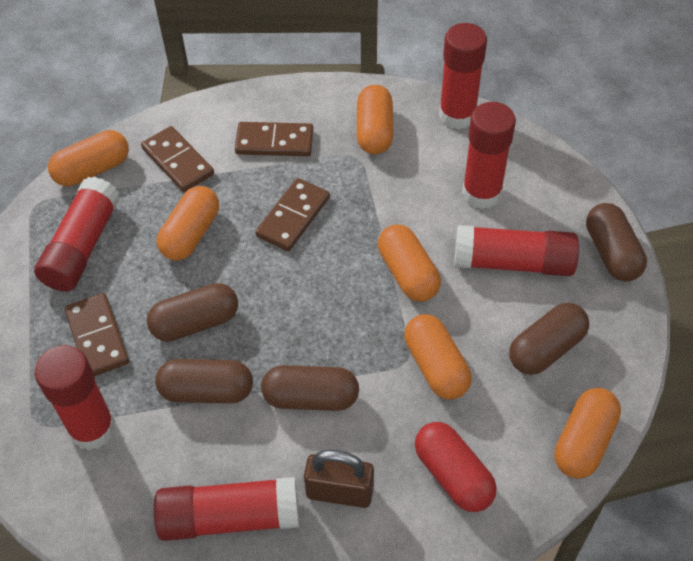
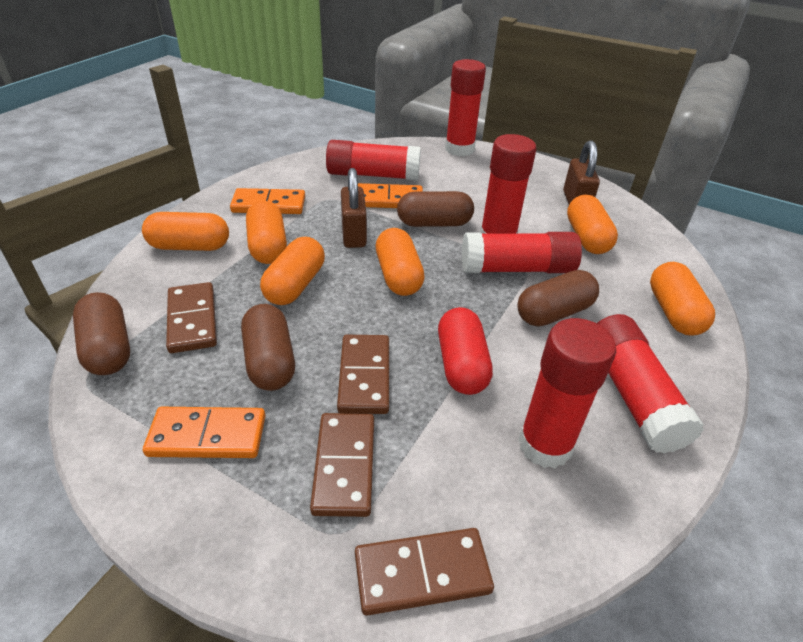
brown capsule: 5 -> 4
brown padlock: 1 -> 2
orange domino: 0 -> 3

